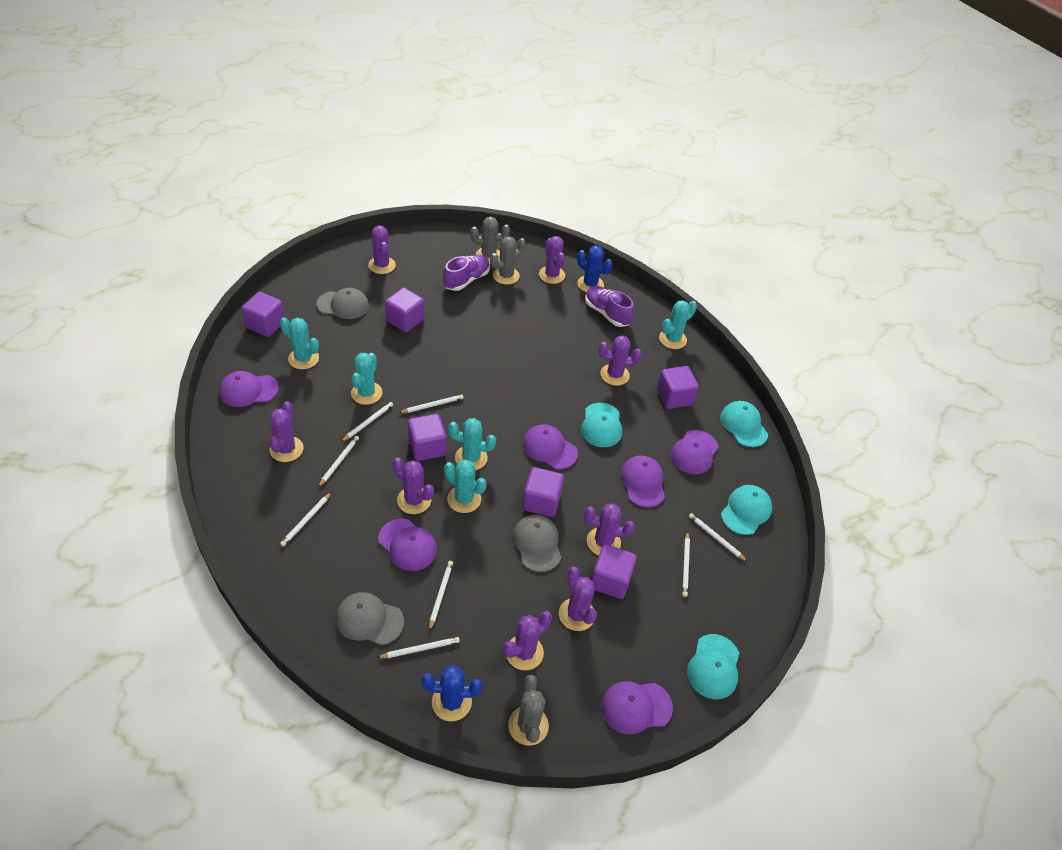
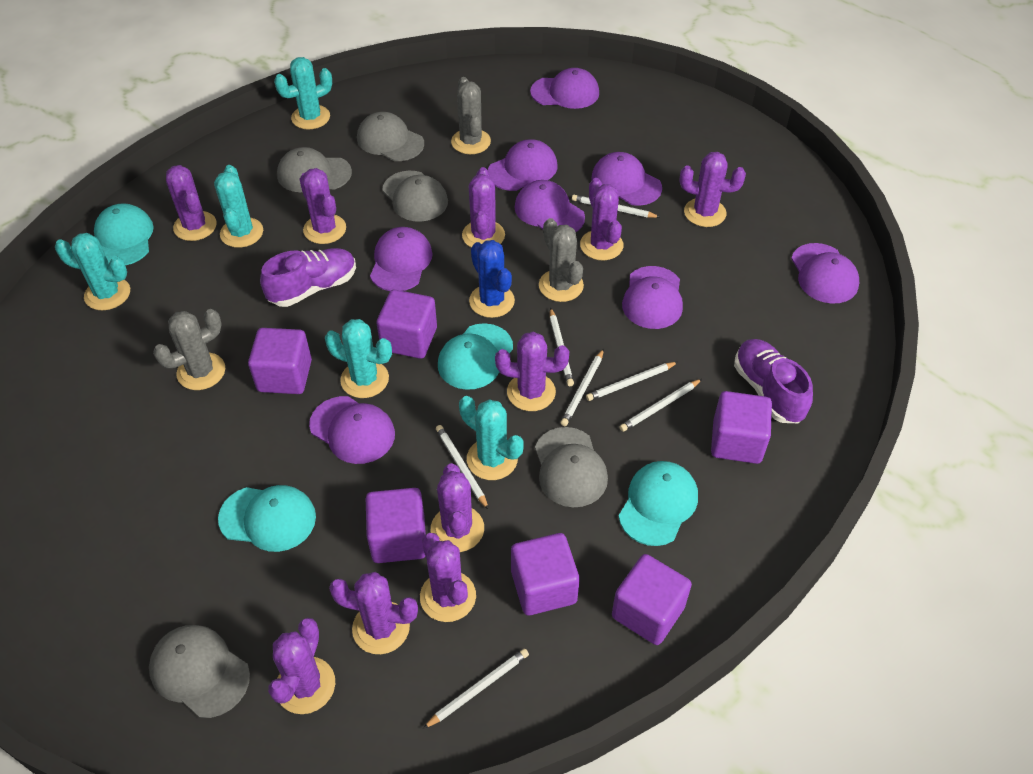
blue cactus: 2 -> 1
grey cap: 3 -> 5
purple cactus: 8 -> 10
purple cap: 6 -> 8
white pencil: 8 -> 7

